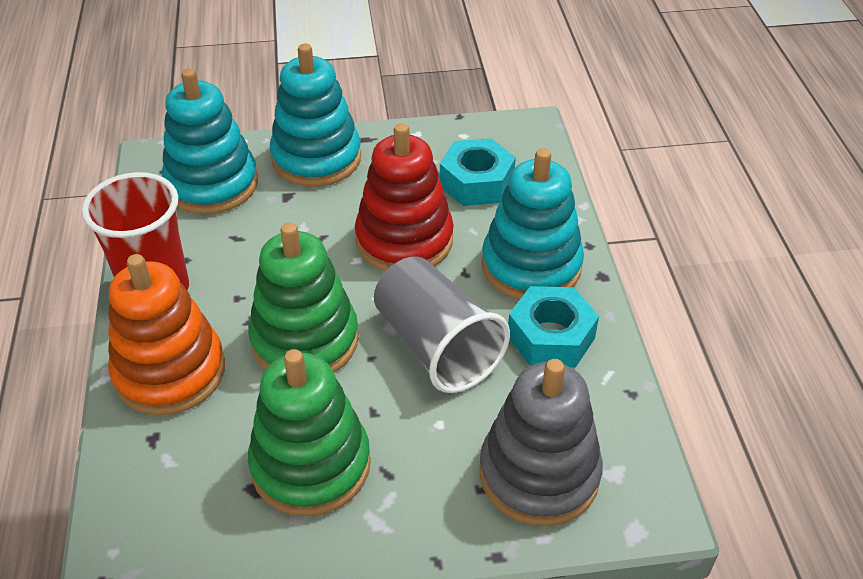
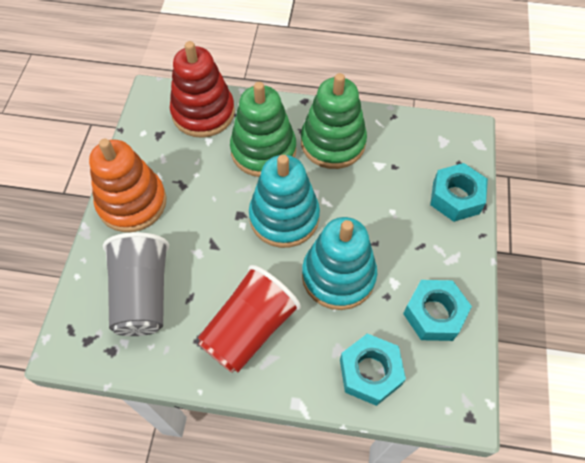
grey stacking toy: 1 -> 0
turquoise nut: 2 -> 3
turquoise stacking toy: 3 -> 2

